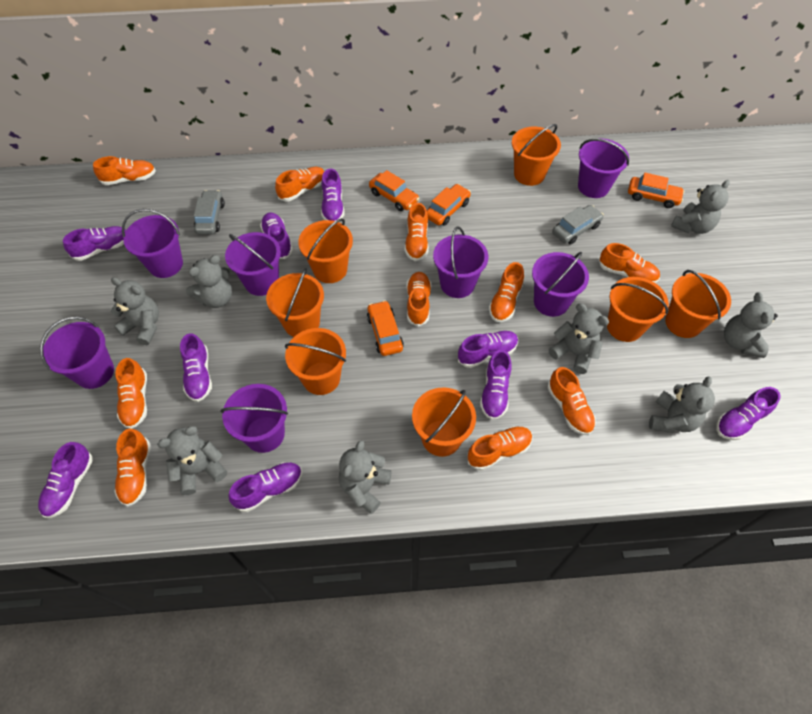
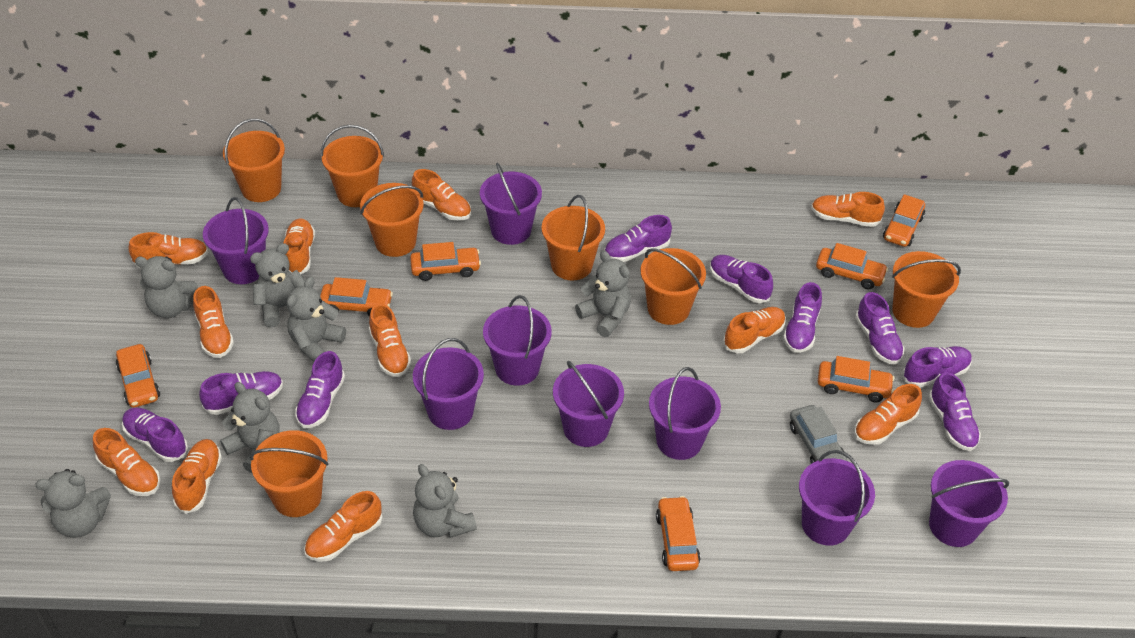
grey car: 2 -> 1
grey teddy bear: 8 -> 7
orange car: 4 -> 7
orange shoe: 10 -> 11
purple bucket: 7 -> 8

